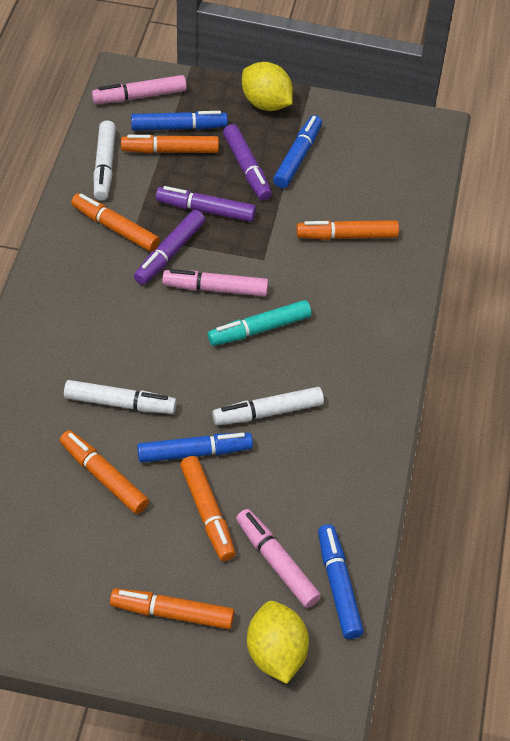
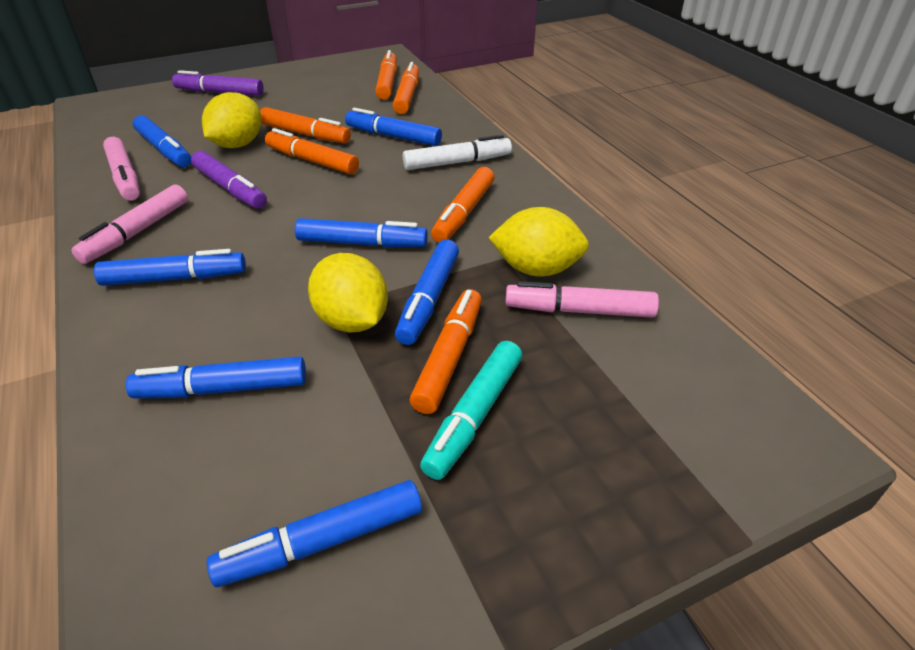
blue marker: 4 -> 7
purple marker: 3 -> 2
white marker: 3 -> 1
yellow lemon: 2 -> 3

